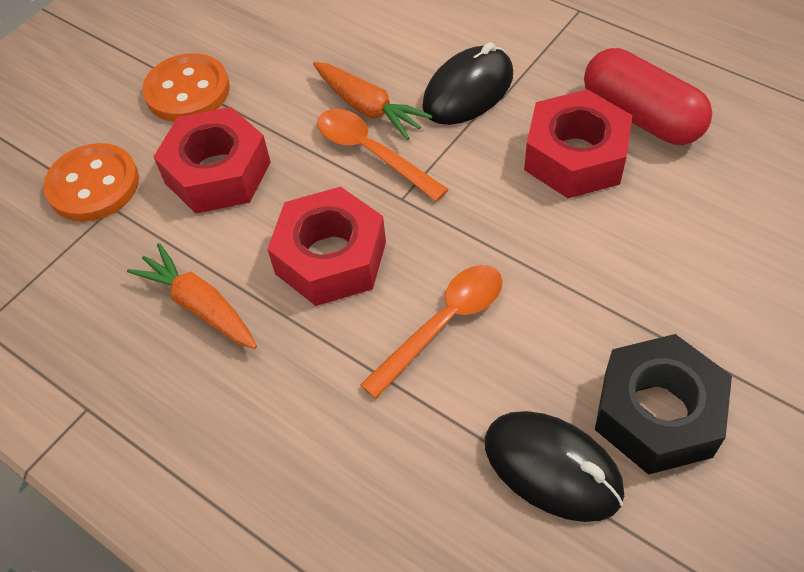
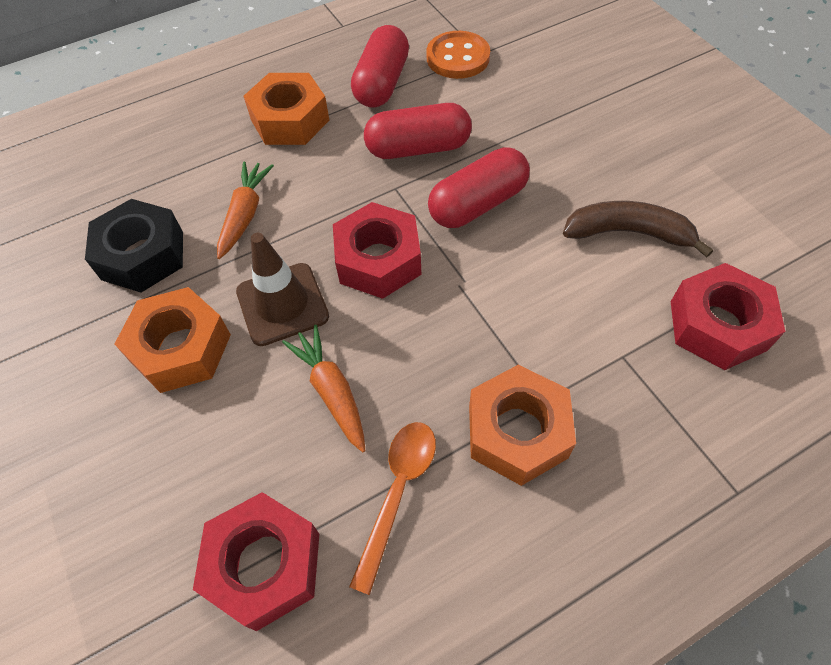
black mouse: 2 -> 0
brown banana: 0 -> 1
brown traffic cone: 0 -> 1
orange button: 2 -> 1
orange nut: 0 -> 3
orange spoon: 2 -> 1
red capsule: 1 -> 3

